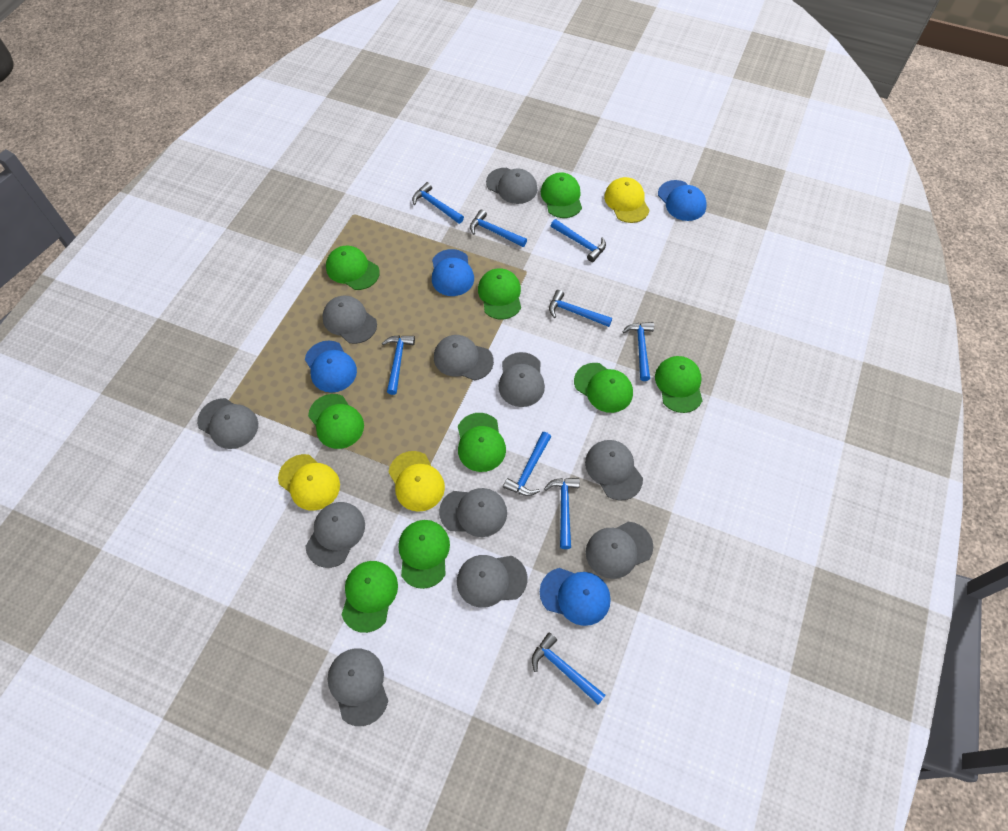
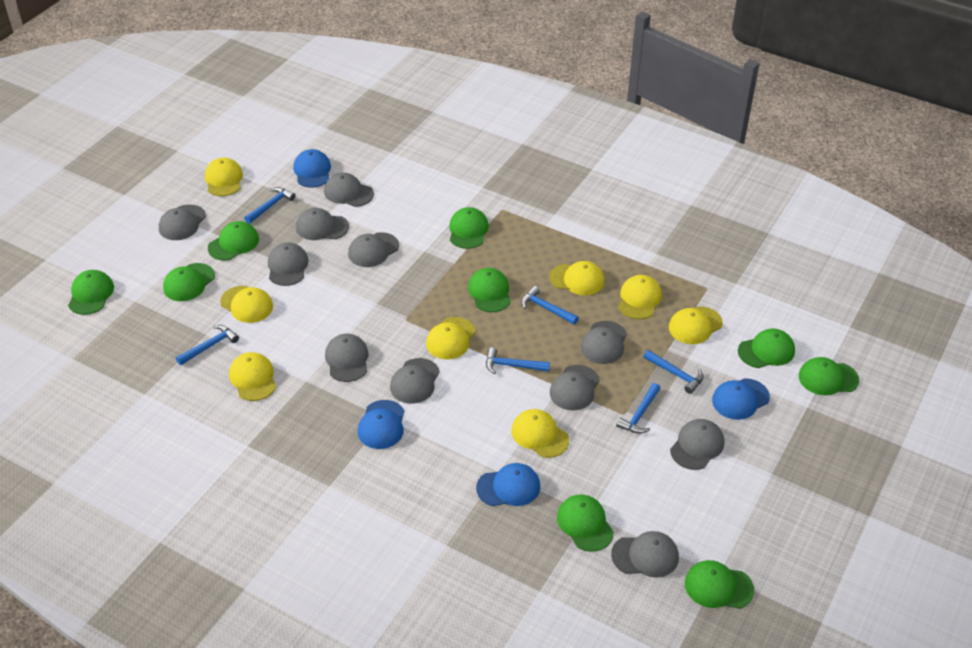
blue hammer: 9 -> 6
yellow cap: 3 -> 8

